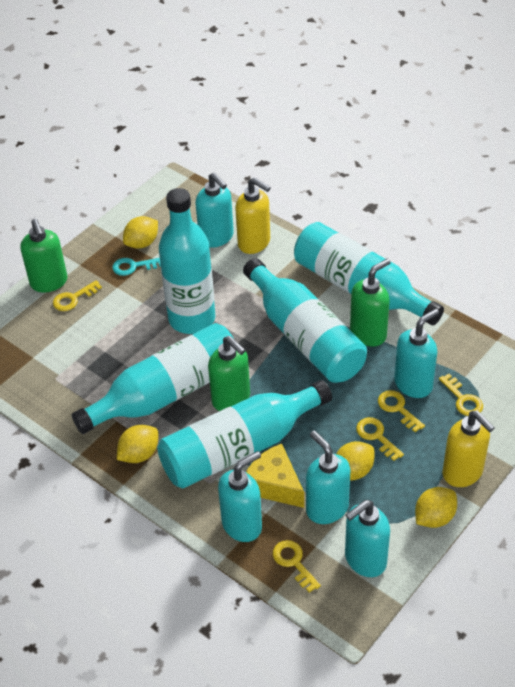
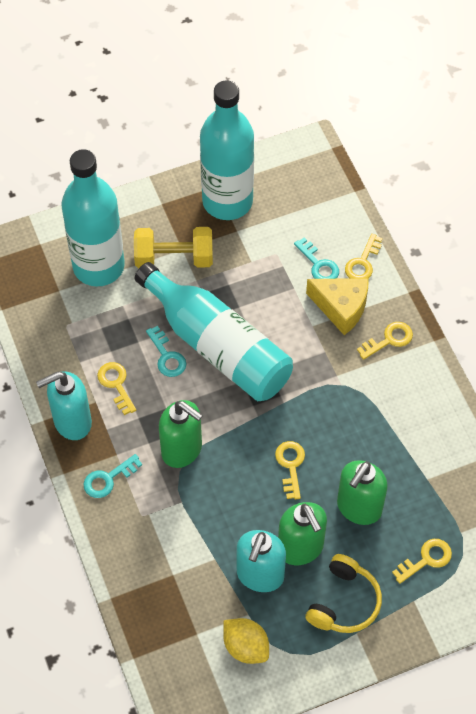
turquoise bottle: 5 -> 3
turquoise key: 1 -> 3
turquoise soap dispenser: 5 -> 2
yellow dumbbell: 0 -> 1
yellow headphones: 0 -> 1
yellow lemon: 4 -> 1
yellow soap dispenser: 2 -> 0

